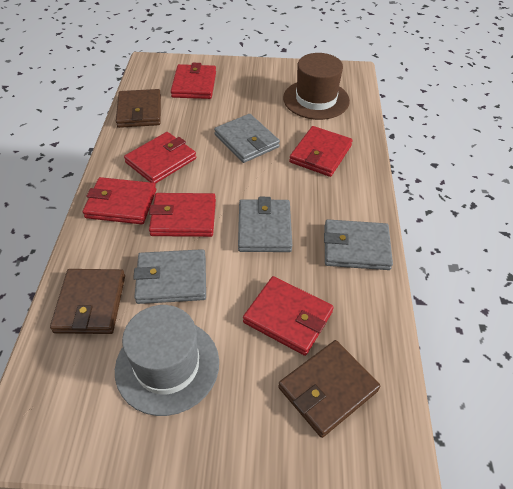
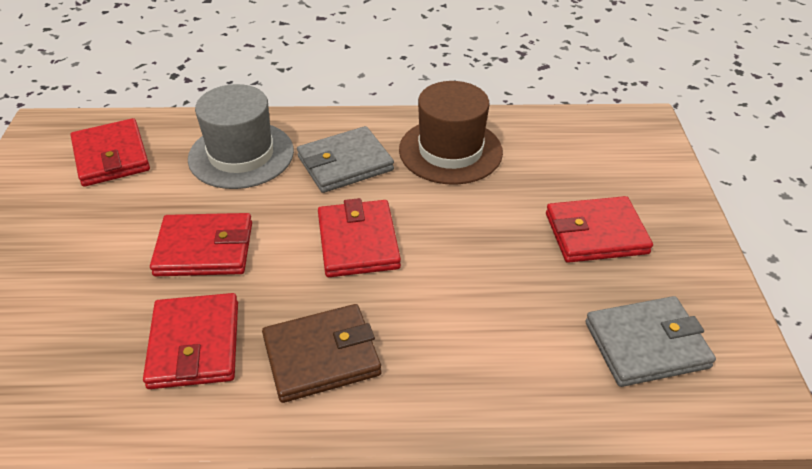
brown wallet: 3 -> 1
grey wallet: 4 -> 2
red wallet: 6 -> 5

